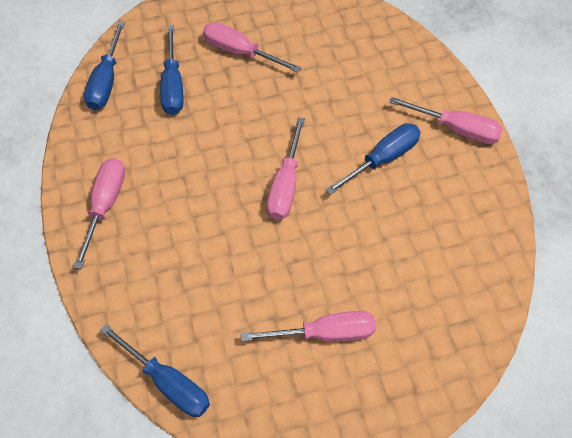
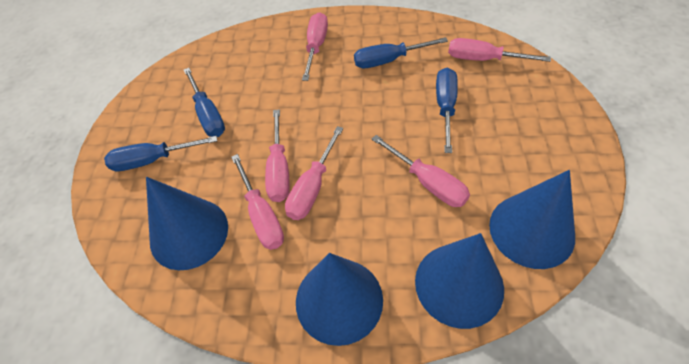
blue cone: 0 -> 4
pink screwdriver: 5 -> 6

